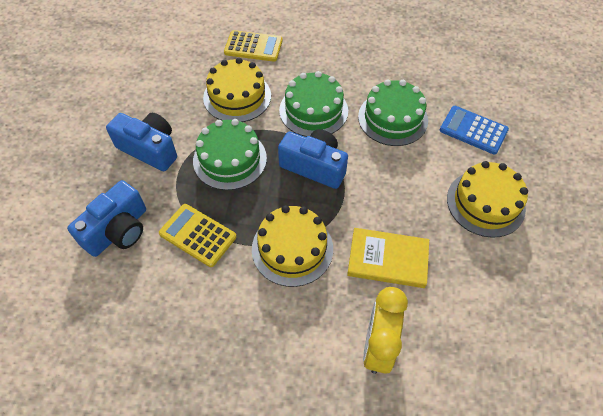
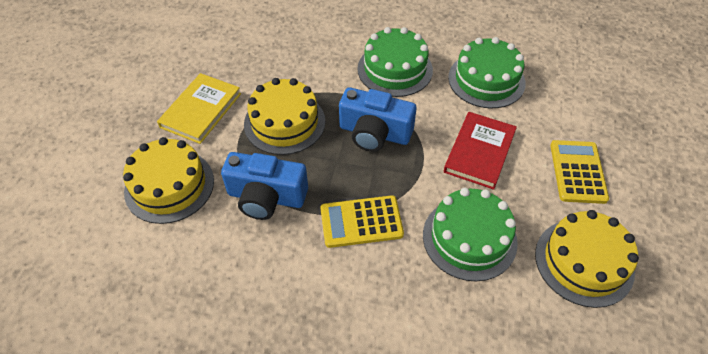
blue calculator: 1 -> 0
blue camera: 3 -> 2
red book: 0 -> 1
yellow clock: 1 -> 0

